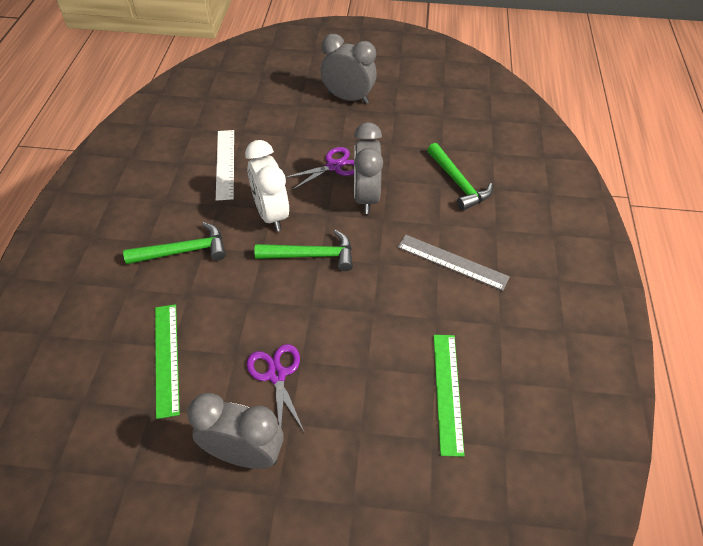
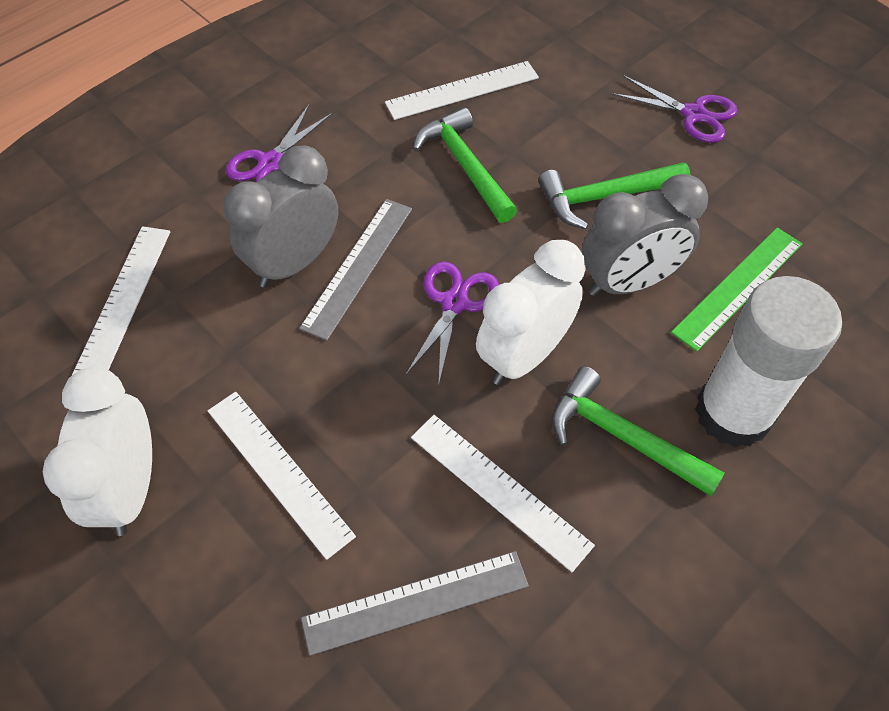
green ruler: 2 -> 1
grey clock: 3 -> 2
grey ruler: 1 -> 2
purple scissors: 2 -> 3
white clock: 1 -> 2
white glue stick: 0 -> 1
white ruler: 1 -> 4

